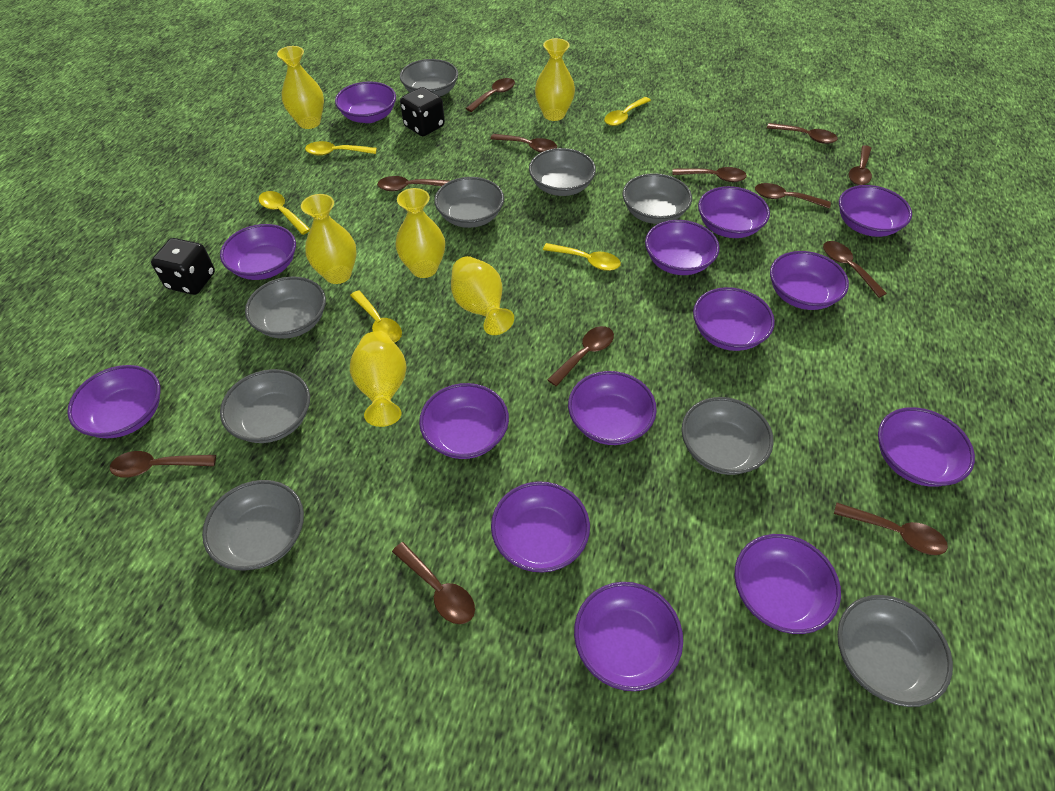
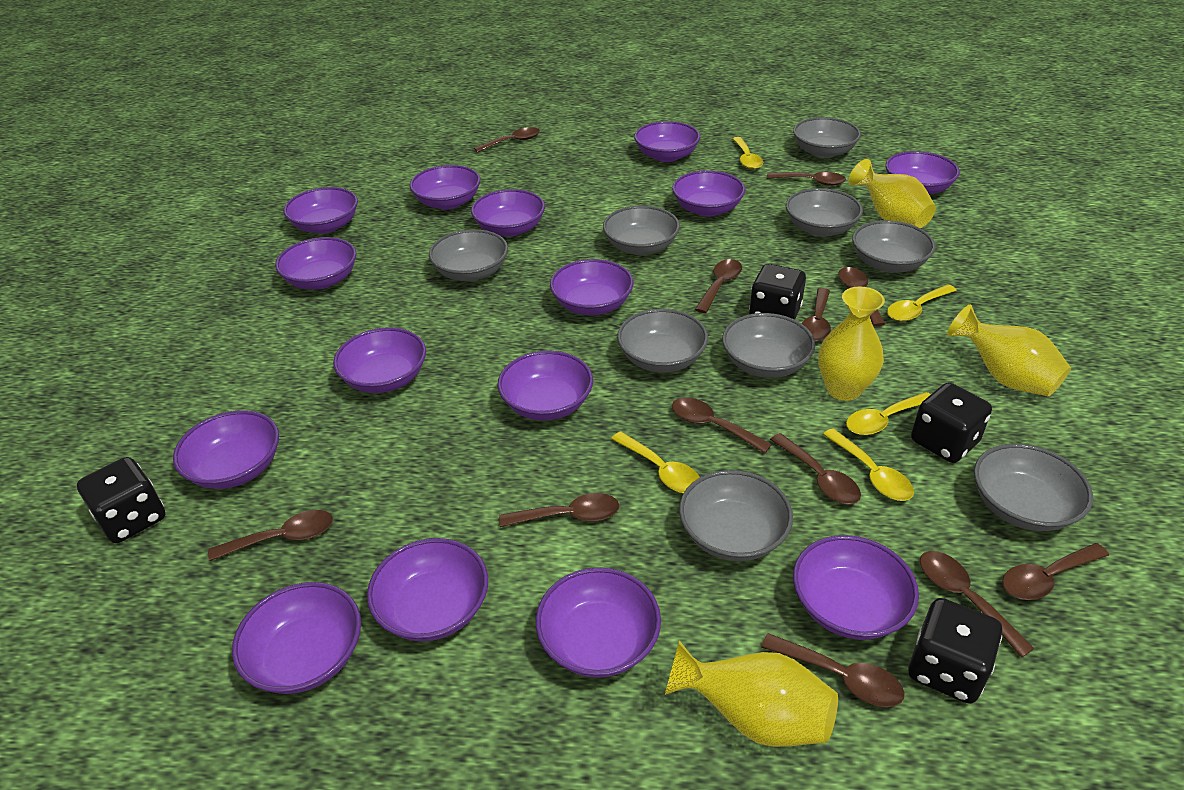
black dice: 2 -> 4
purple bowl: 14 -> 15
yellow vase: 6 -> 4

